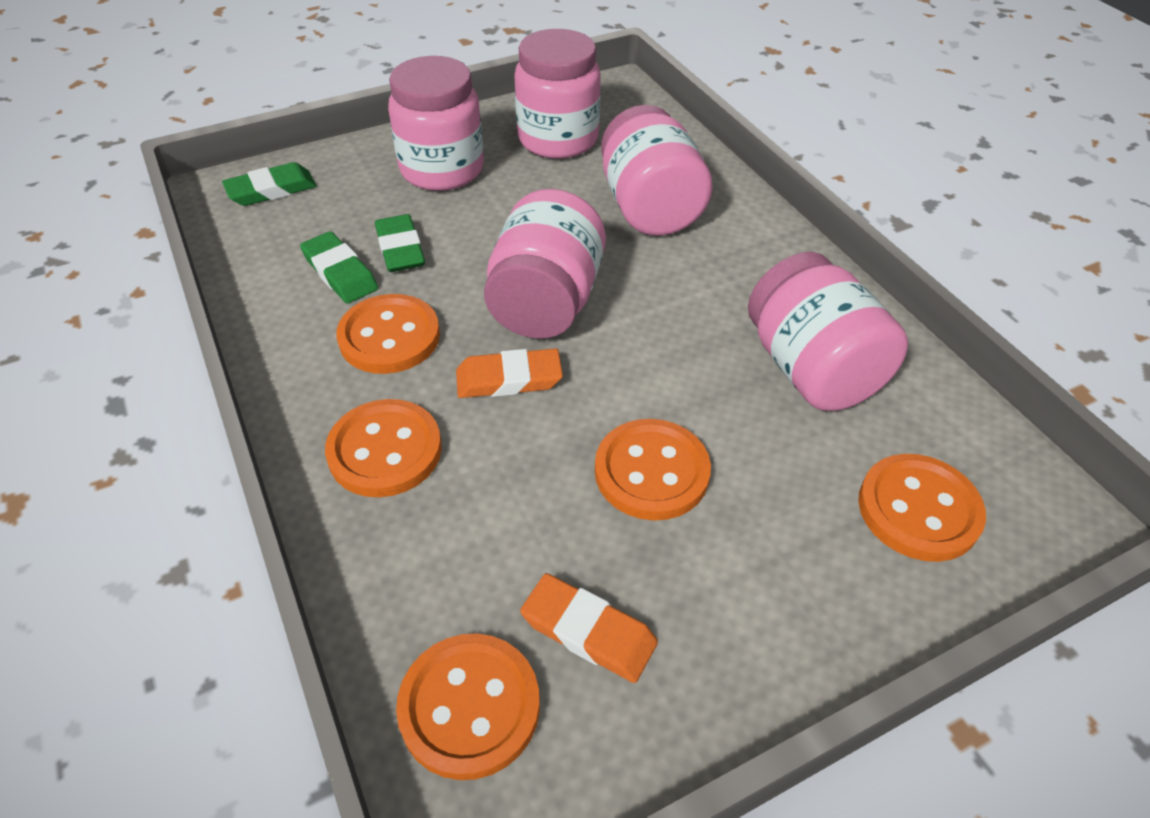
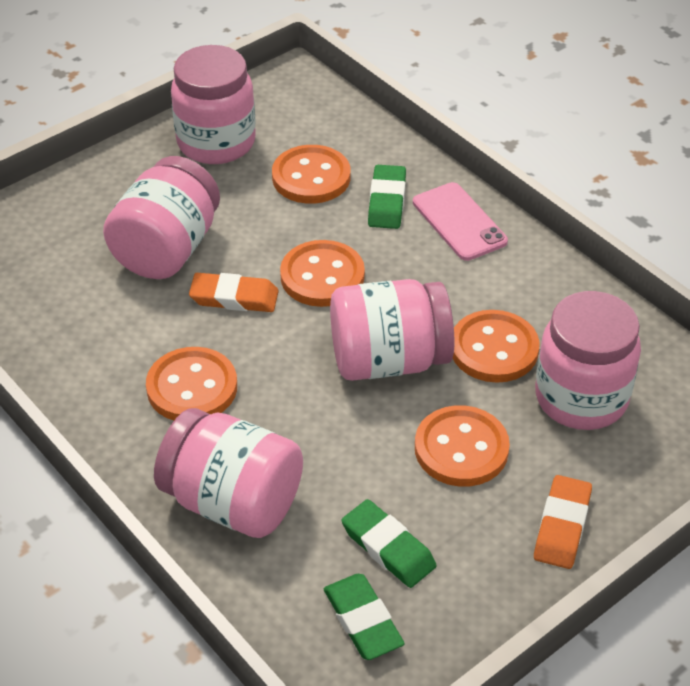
pink phone: 0 -> 1

